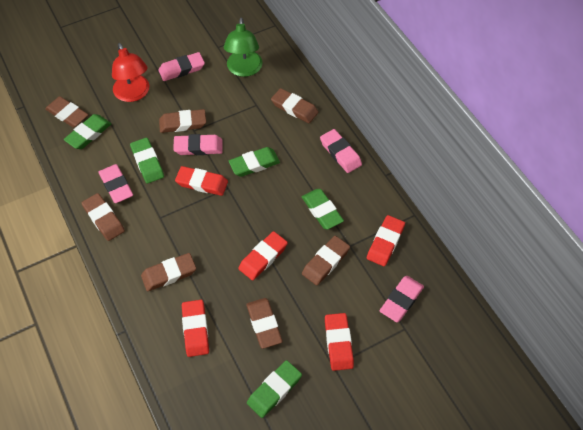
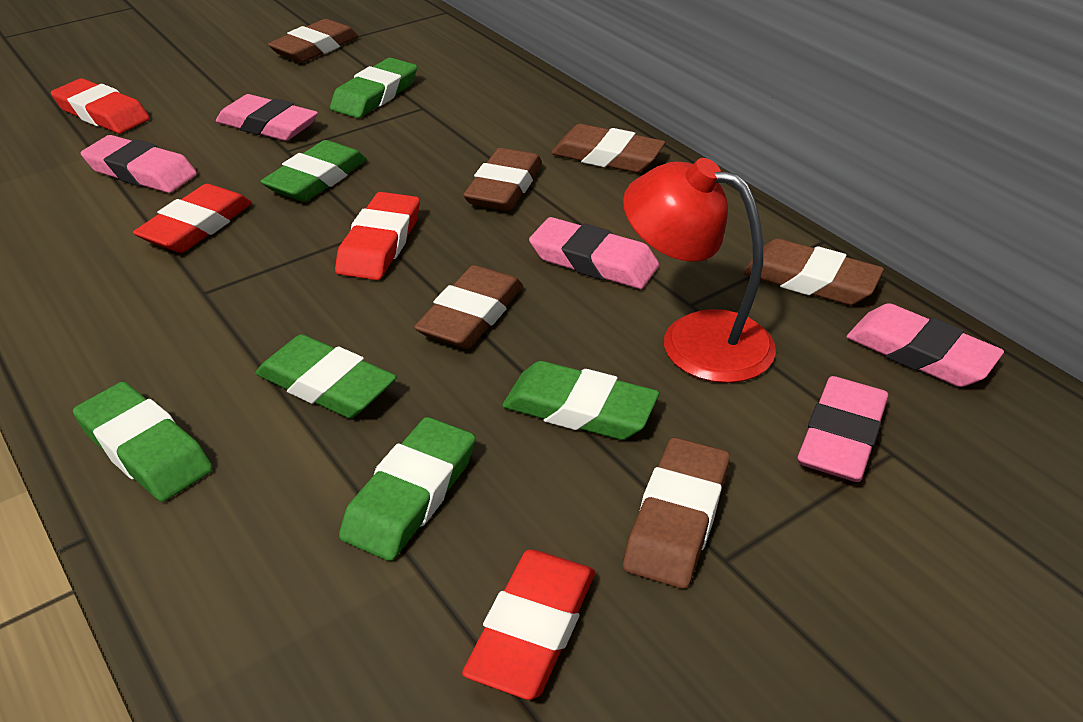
brown eraser: 7 -> 6
green eraser: 5 -> 6
green lamp: 1 -> 0
red eraser: 5 -> 4

